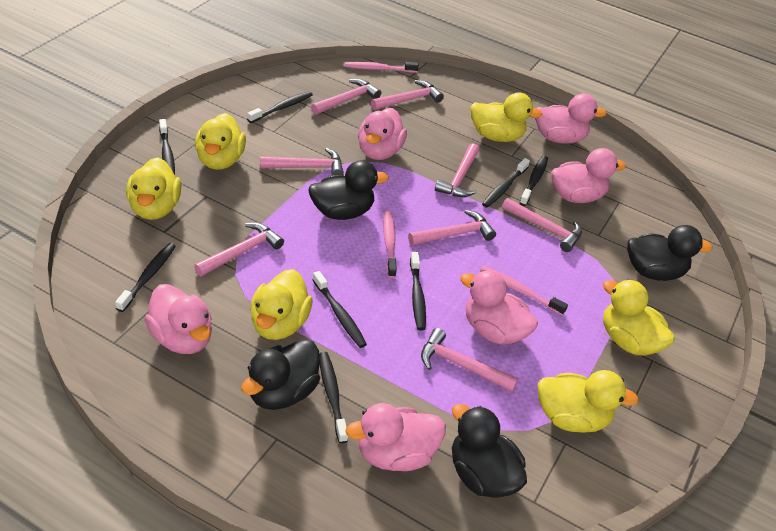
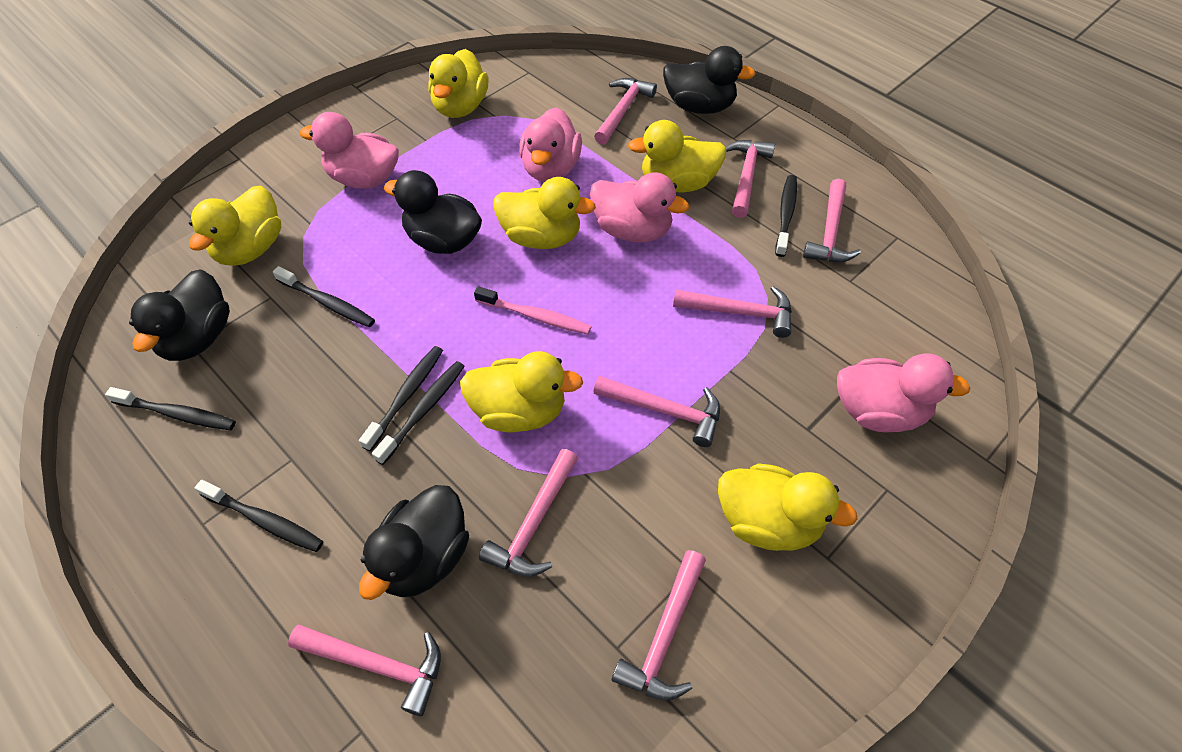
black toothbrush: 8 -> 6
pink duck: 6 -> 4
pink toothbrush: 3 -> 1

